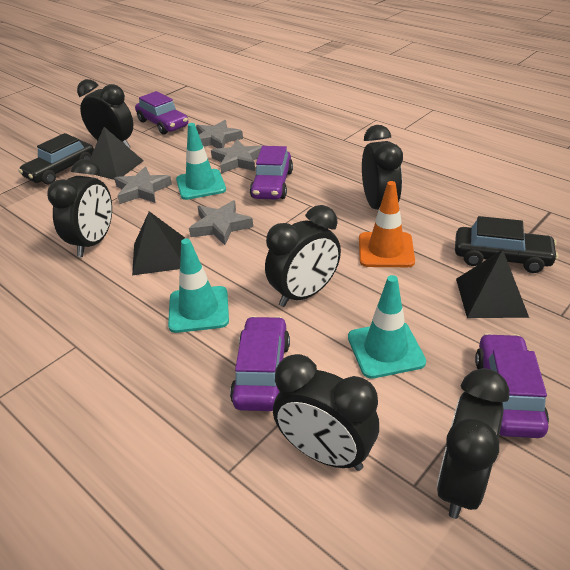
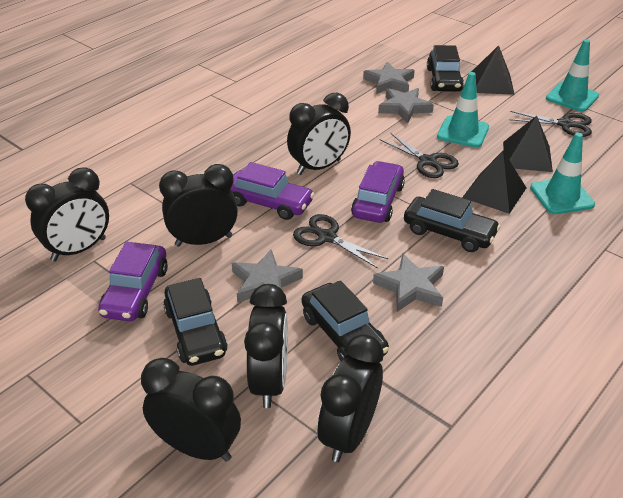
black car: 2 -> 4
black scissors: 0 -> 3
orange traffic cone: 1 -> 0
purple car: 4 -> 3

